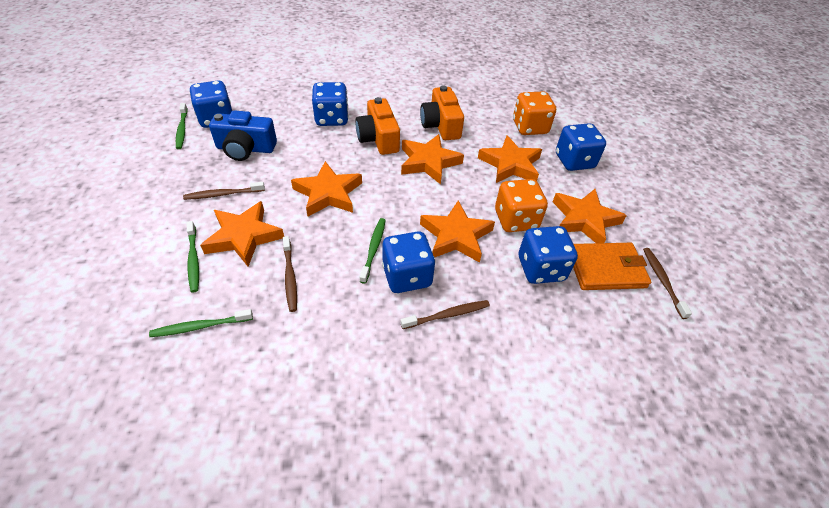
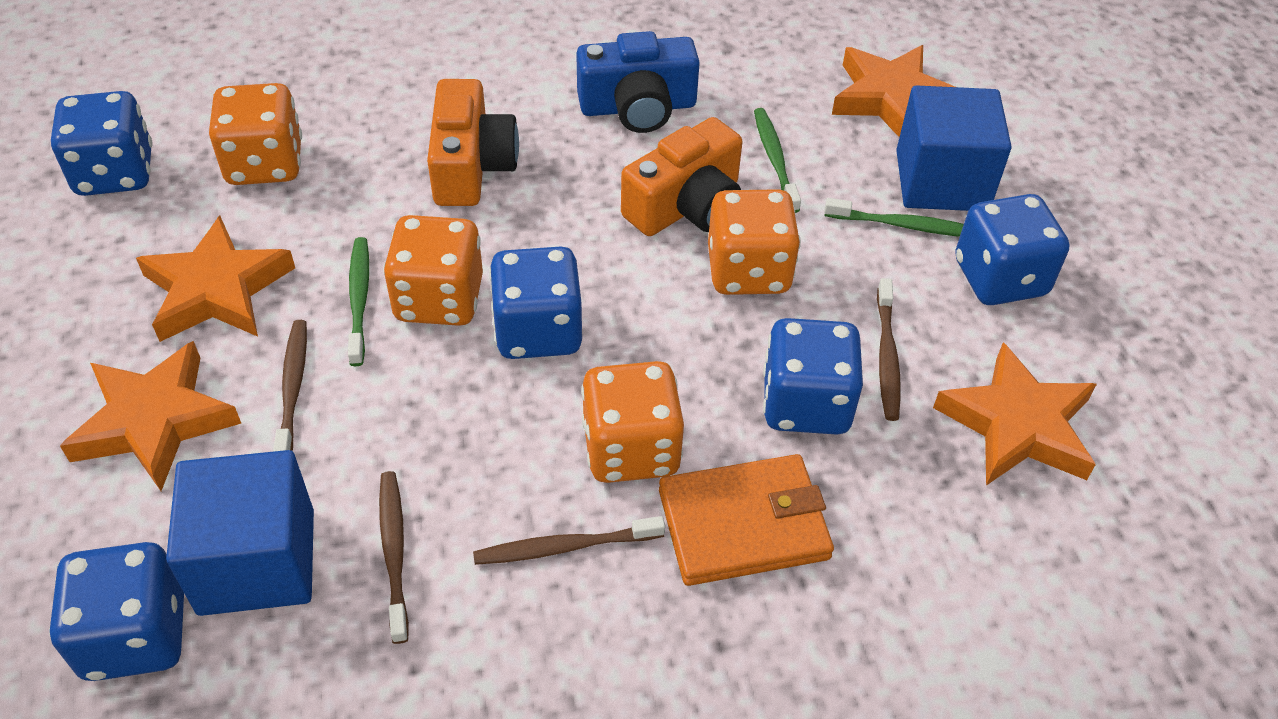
blue cube: 0 -> 2
green toothbrush: 4 -> 3
orange dice: 2 -> 4
orange star: 6 -> 4

